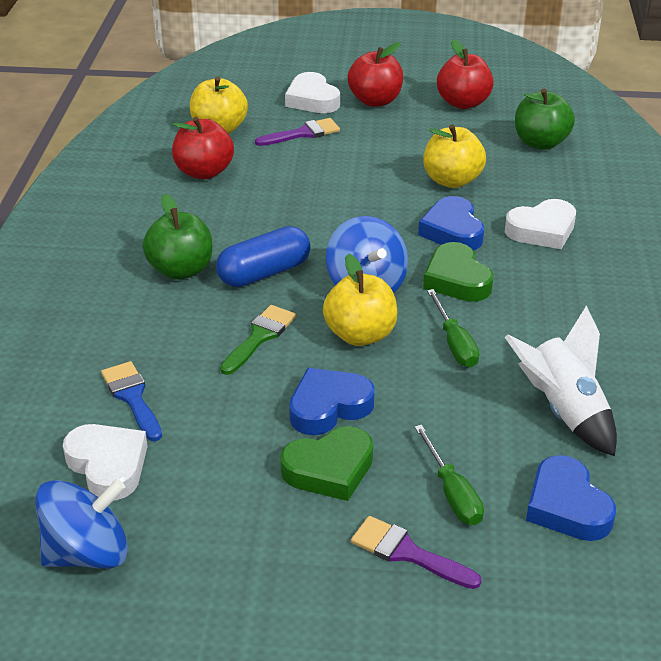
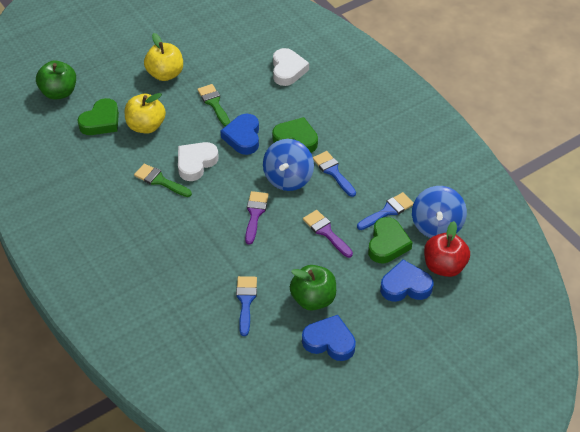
blue brush: 1 -> 3
blue capsule: 1 -> 0
green brush: 1 -> 2
green heart: 2 -> 3
green screwdriver: 2 -> 0
red apple: 3 -> 1
white heart: 3 -> 2
white rocket: 1 -> 0
yellow apple: 3 -> 2

